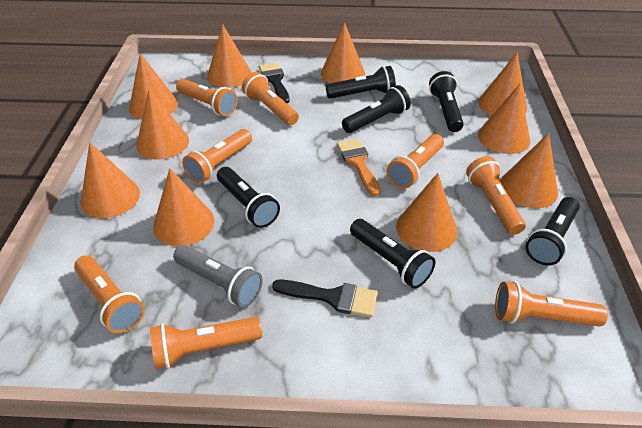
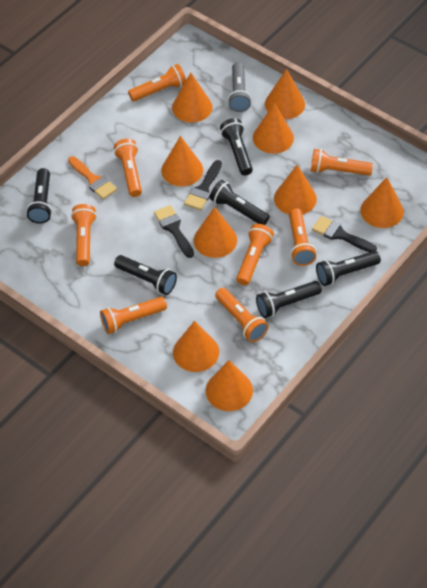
black brush: 2 -> 3
orange cone: 10 -> 9

